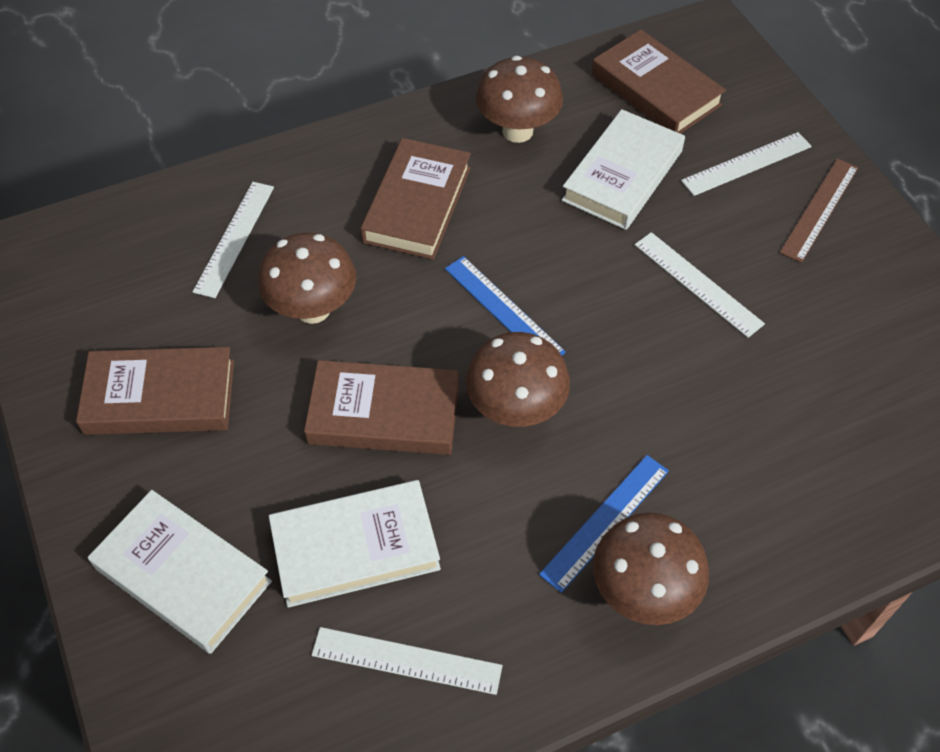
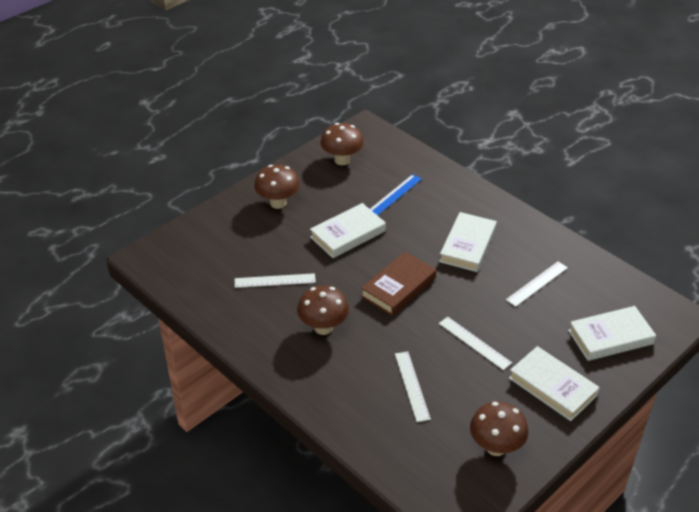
blue ruler: 2 -> 1
brown book: 4 -> 1
brown ruler: 1 -> 0
white book: 3 -> 4

